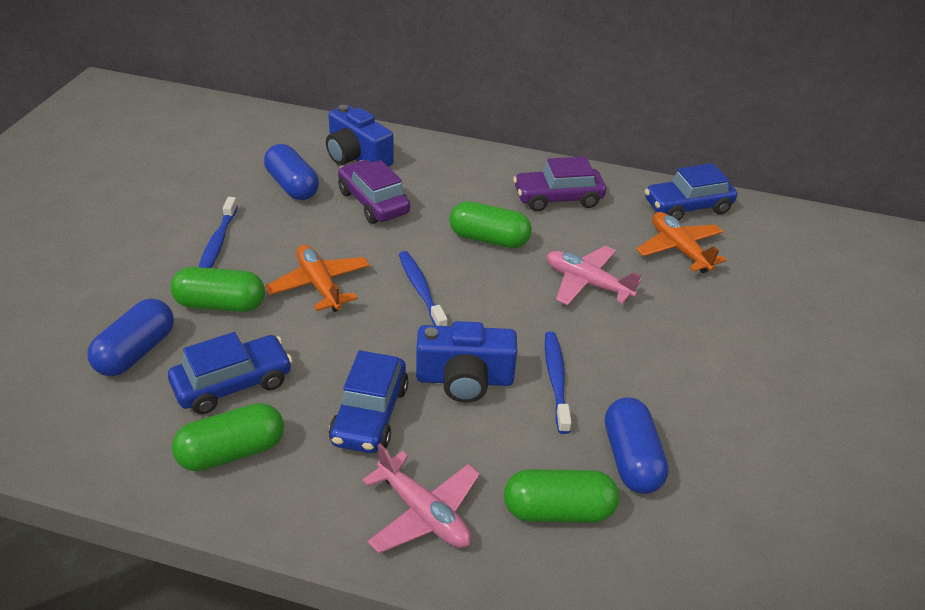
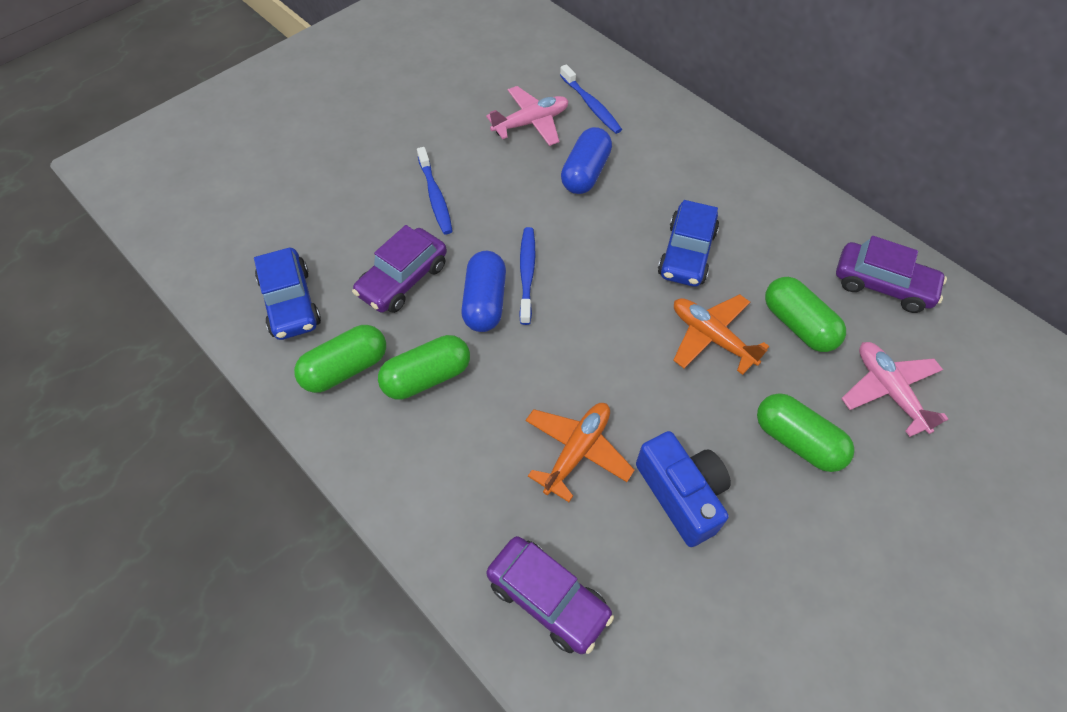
blue camera: 2 -> 1
blue capsule: 3 -> 2
blue car: 3 -> 2
purple car: 2 -> 3

